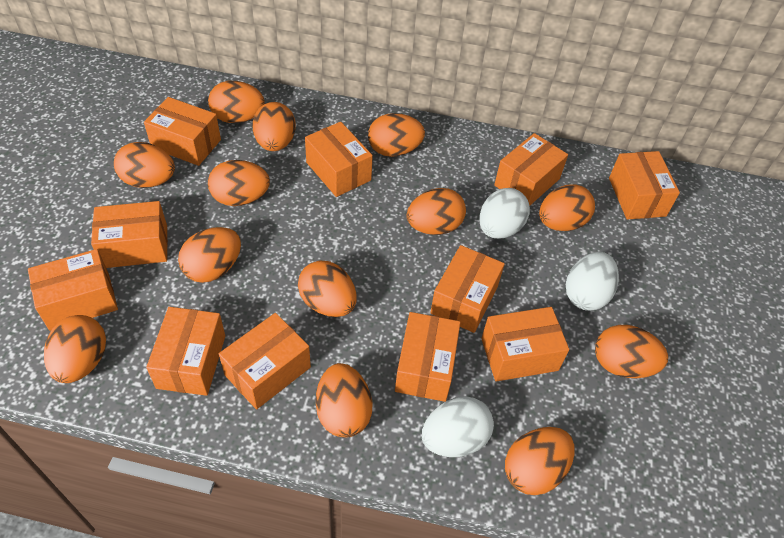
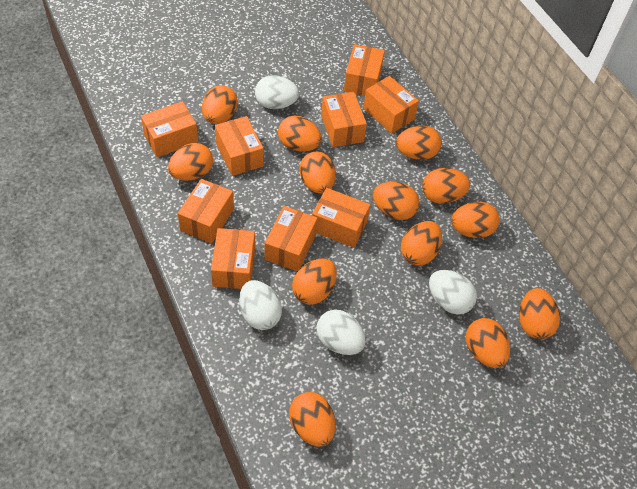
orange box: 11 -> 9
white egg: 3 -> 4

